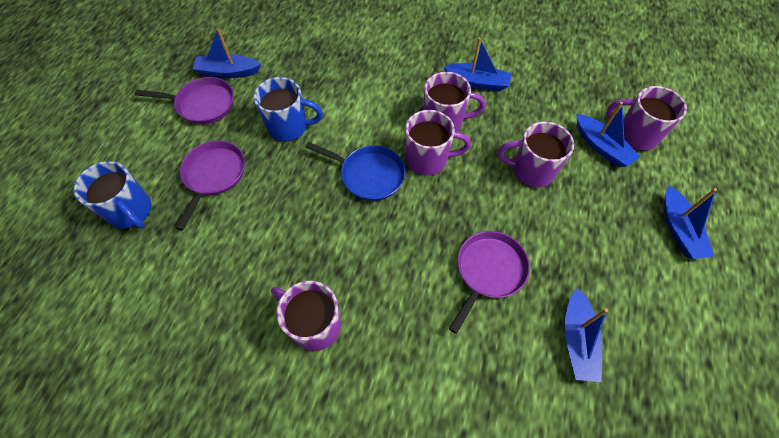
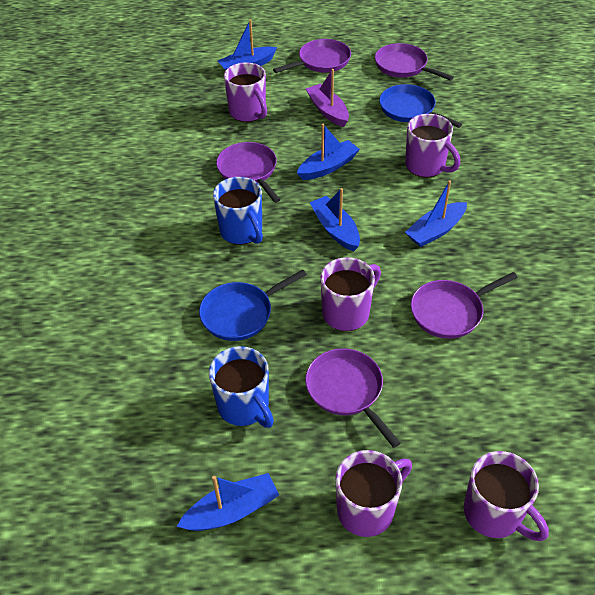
blue pan: 1 -> 2
purple boat: 0 -> 1
purple pan: 3 -> 5

